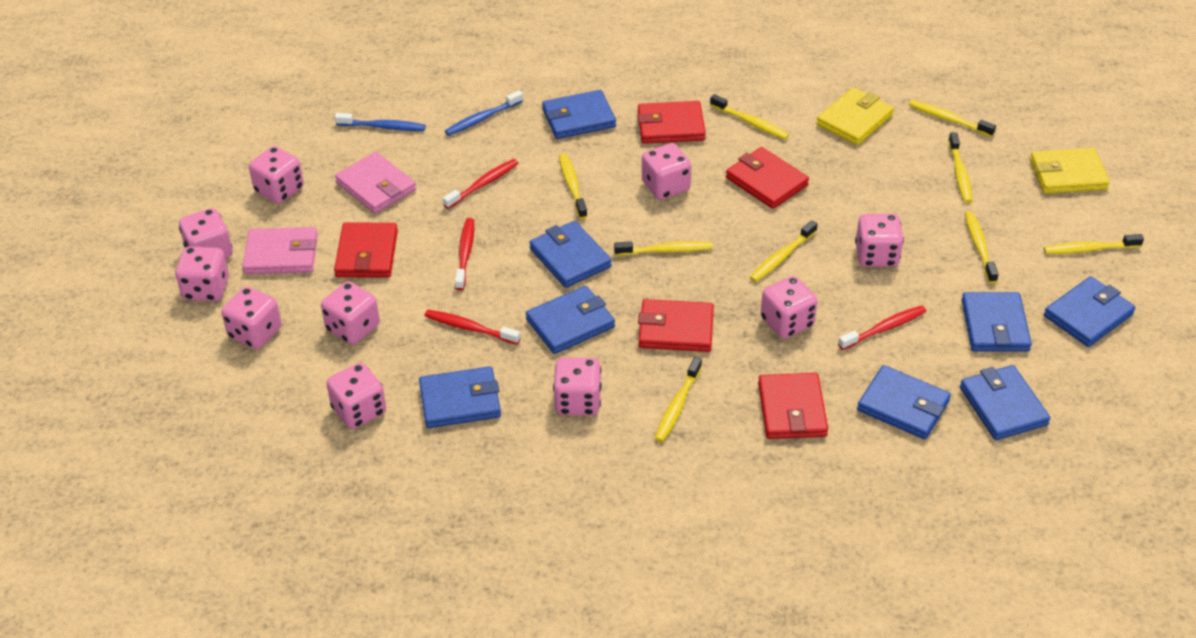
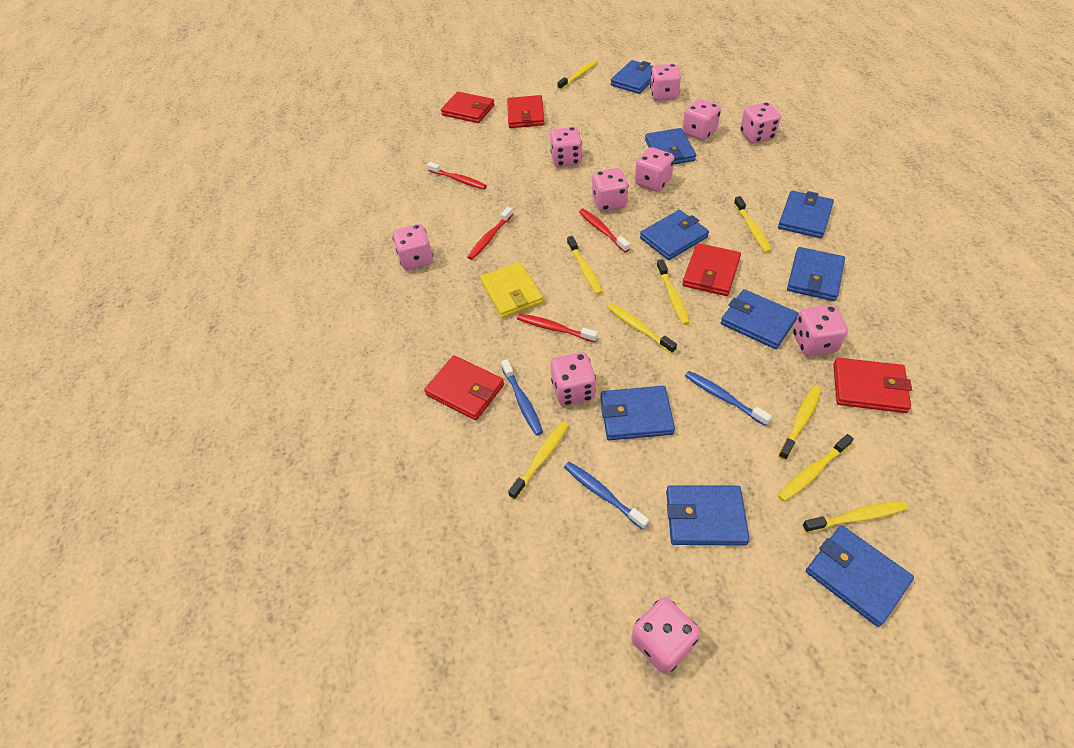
blue toothbrush: 2 -> 3
blue wallet: 8 -> 9
pink wallet: 2 -> 0
yellow wallet: 2 -> 1

